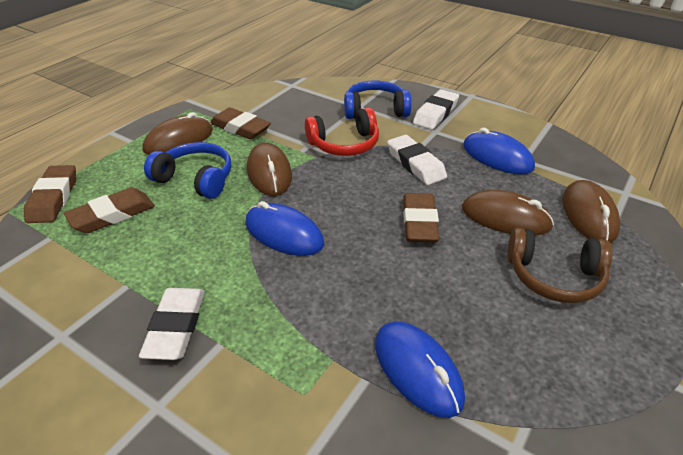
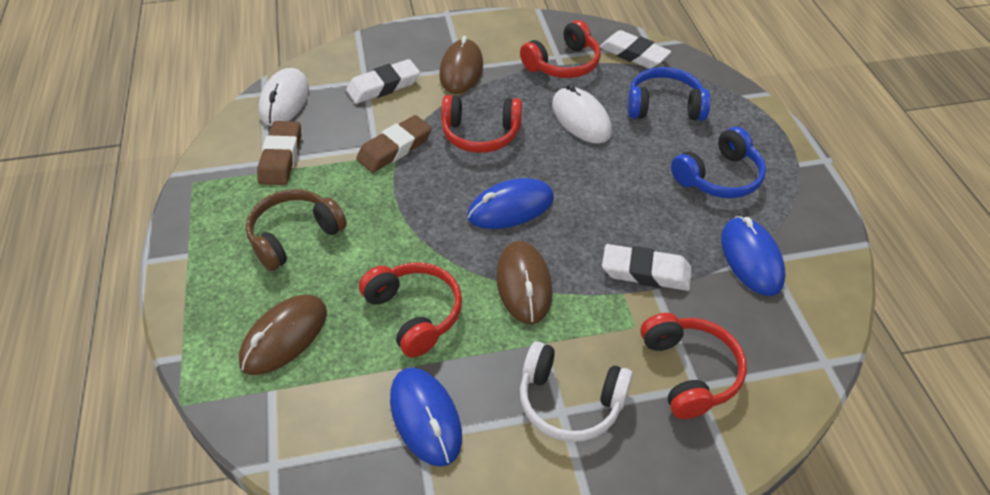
brown eraser: 4 -> 2
brown mouse: 4 -> 3
red headphones: 1 -> 4
white headphones: 0 -> 1
white mouse: 0 -> 2

